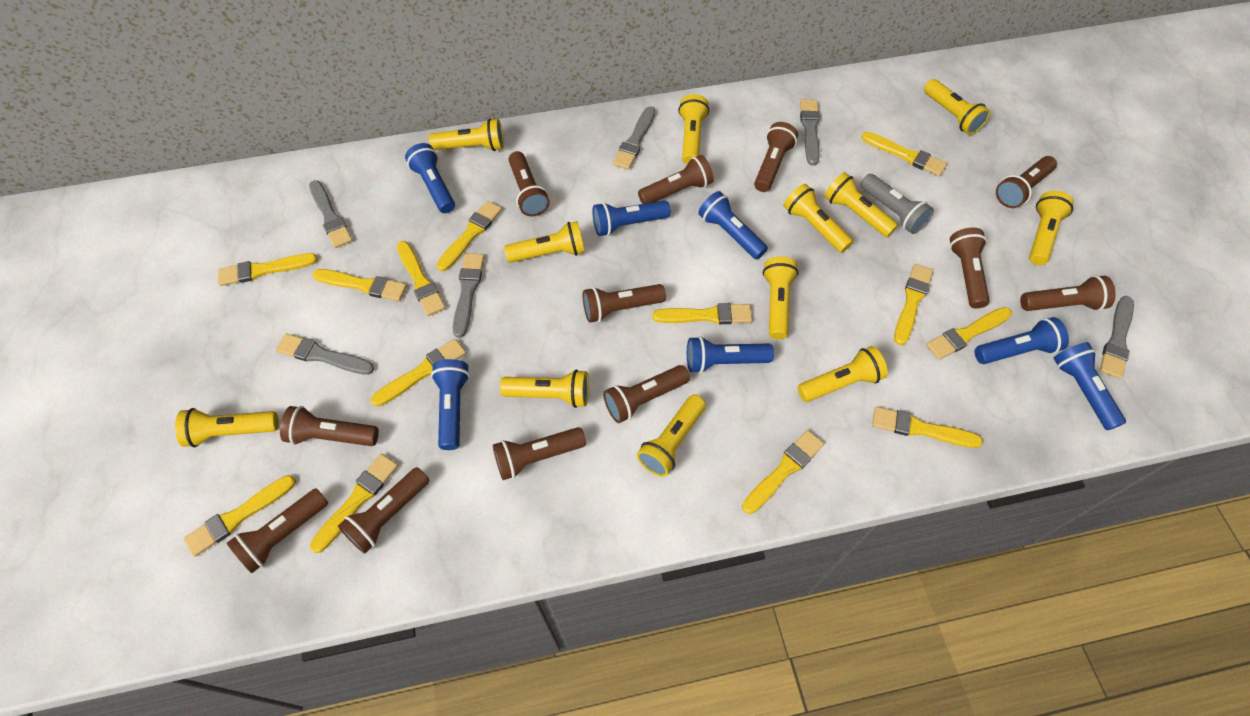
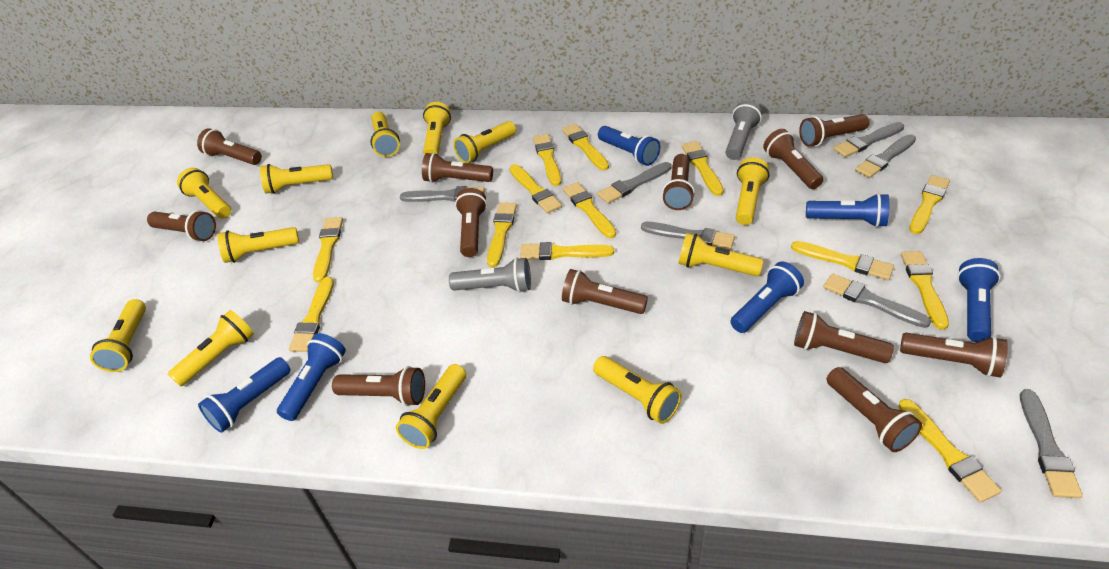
blue flashlight: 7 -> 6
grey brush: 6 -> 7
grey flashlight: 1 -> 2

